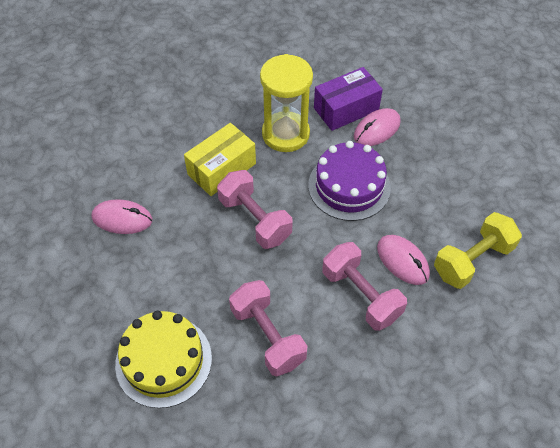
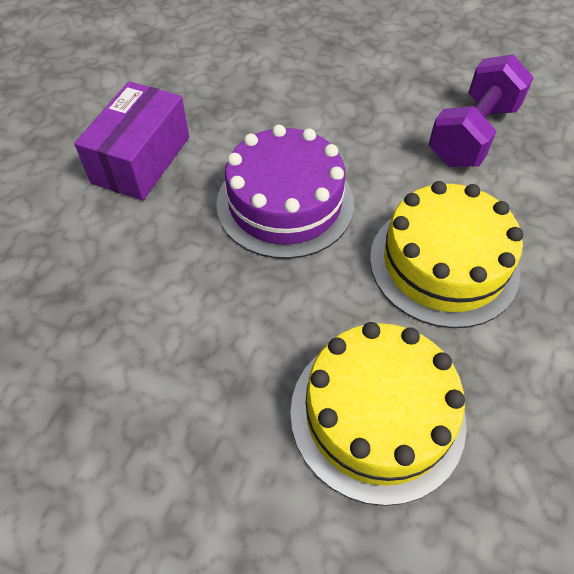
pink dumbbell: 3 -> 0
pink mouse: 3 -> 0
purple dumbbell: 0 -> 1
yellow box: 1 -> 0
yellow cake: 1 -> 2
yellow dumbbell: 1 -> 0
yellow hourglass: 1 -> 0

